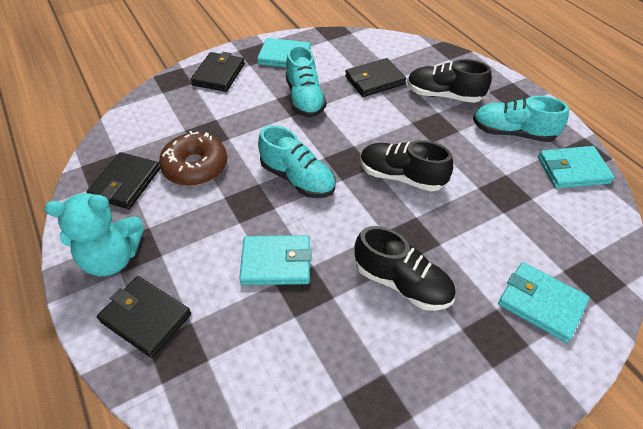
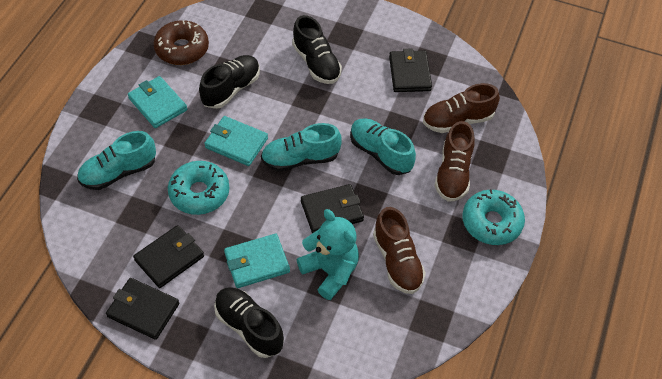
brown shoe: 0 -> 3
turquoise donut: 0 -> 2
turquoise wallet: 4 -> 3

